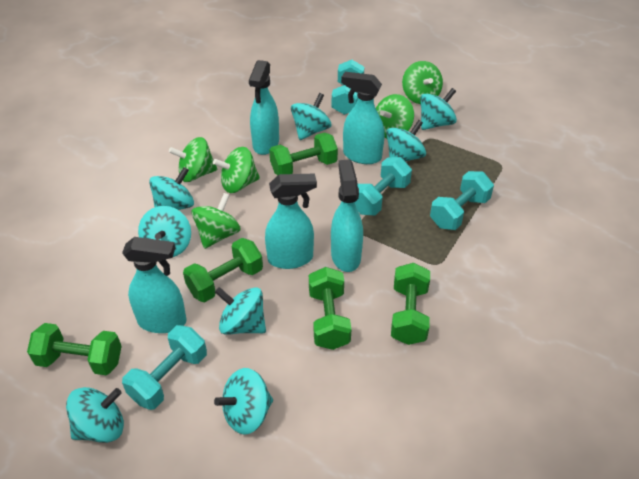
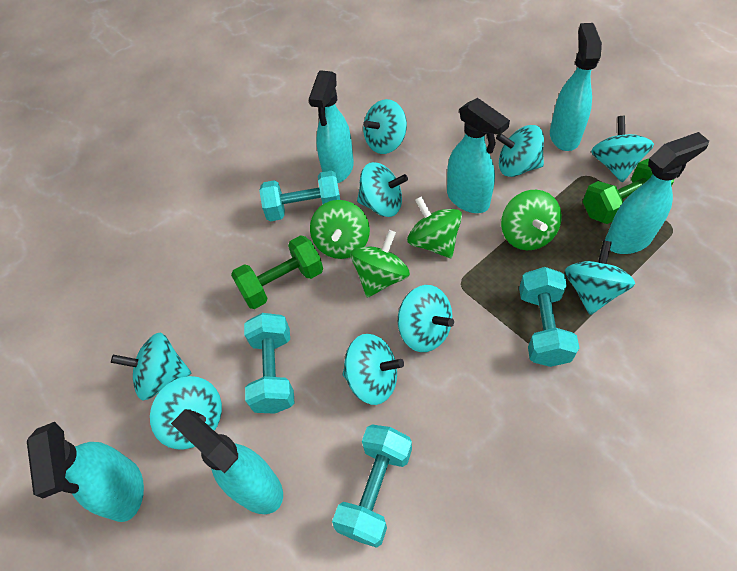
green dumbbell: 5 -> 2
green spinning top: 5 -> 4
turquoise spinning top: 8 -> 9
turquoise spray bottle: 5 -> 6

